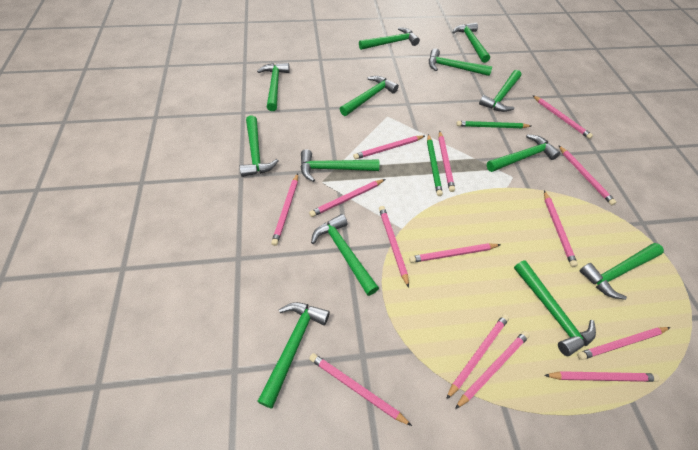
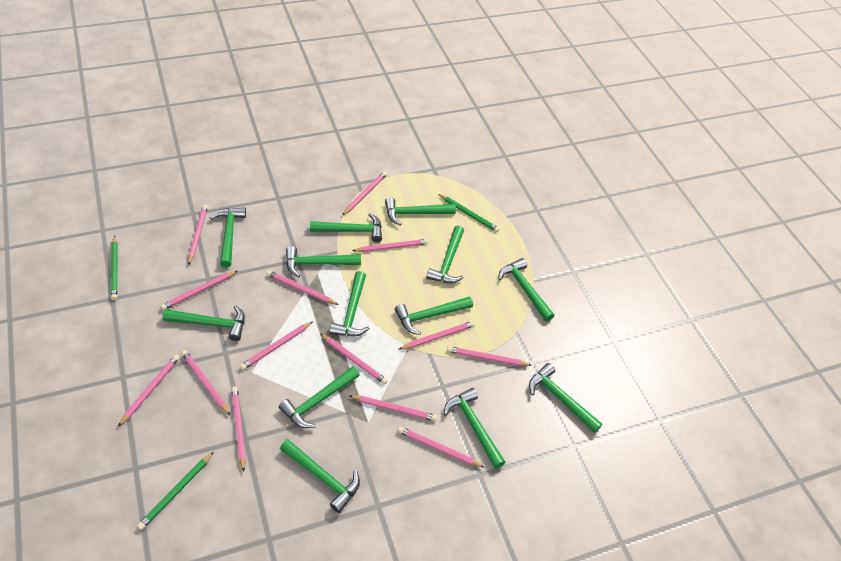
green pencil: 2 -> 3

